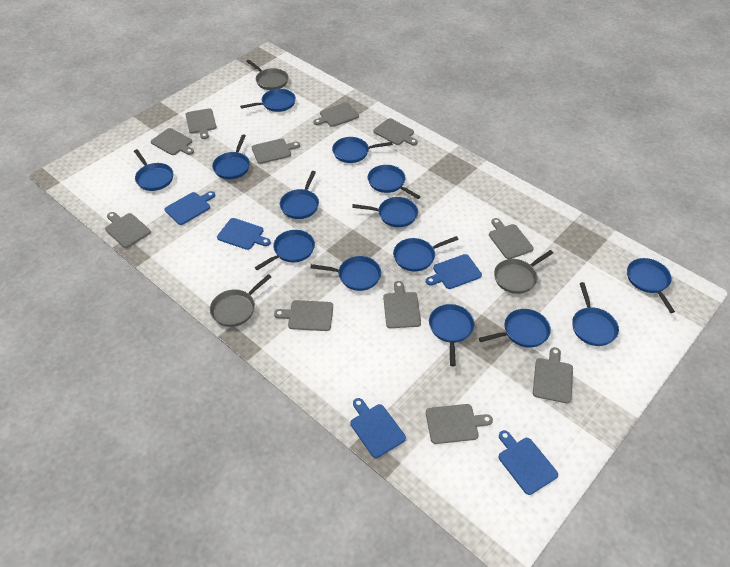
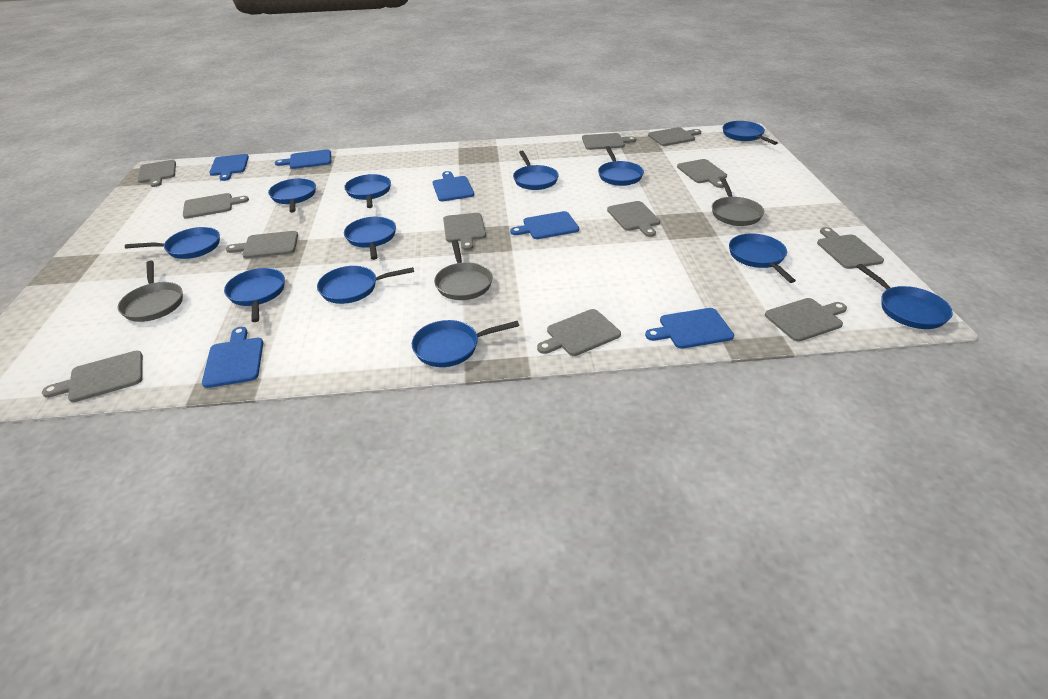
blue cutting board: 5 -> 6
blue pan: 14 -> 12
grey cutting board: 11 -> 12

